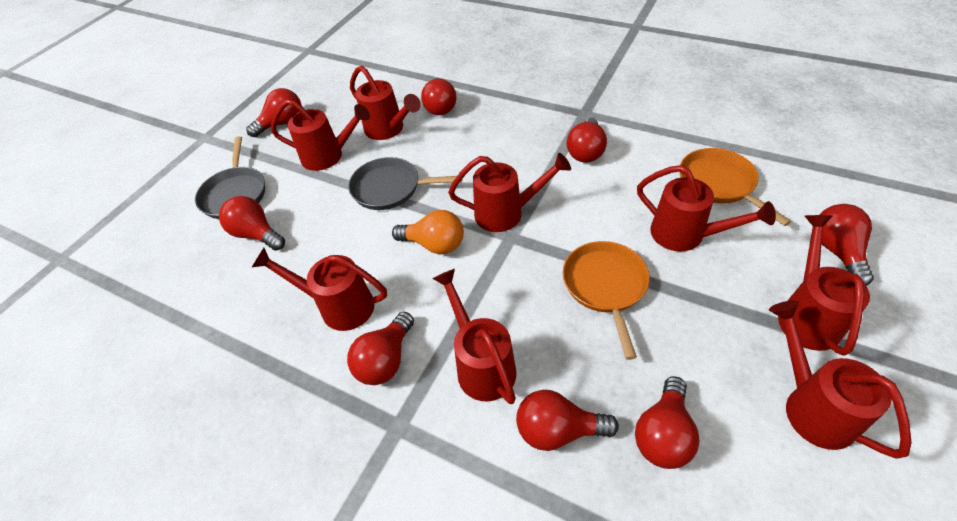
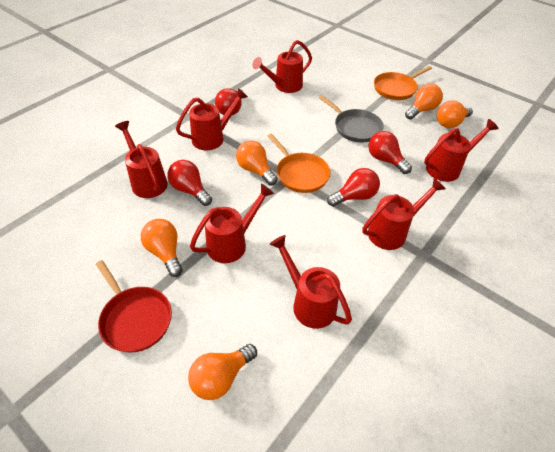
grey pan: 2 -> 1
orange light bulb: 1 -> 5
red light bulb: 8 -> 4
red pan: 0 -> 1
red watering can: 8 -> 7

